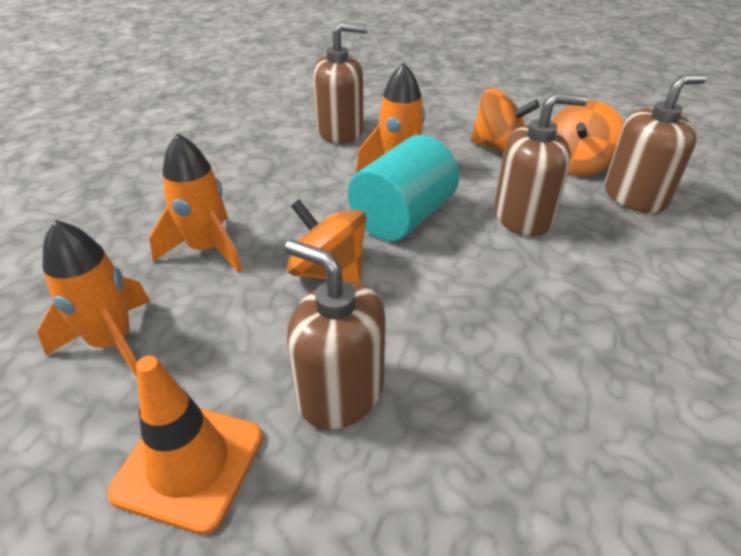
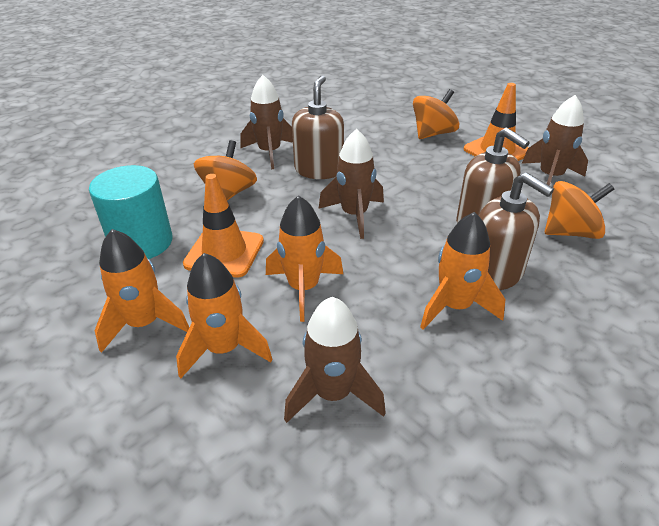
brown rocket: 0 -> 4
brown soap dispenser: 4 -> 3
orange rocket: 3 -> 4
orange traffic cone: 1 -> 2

